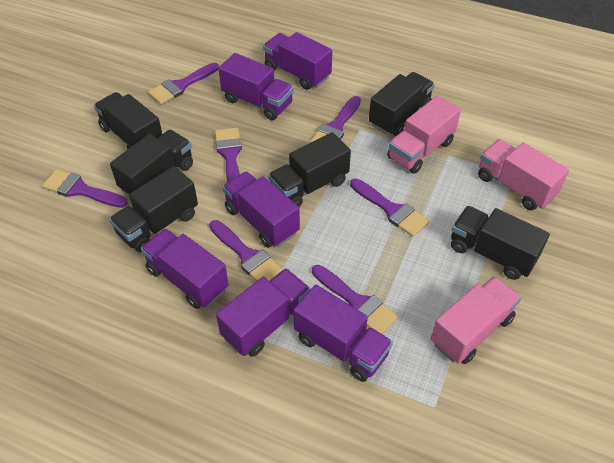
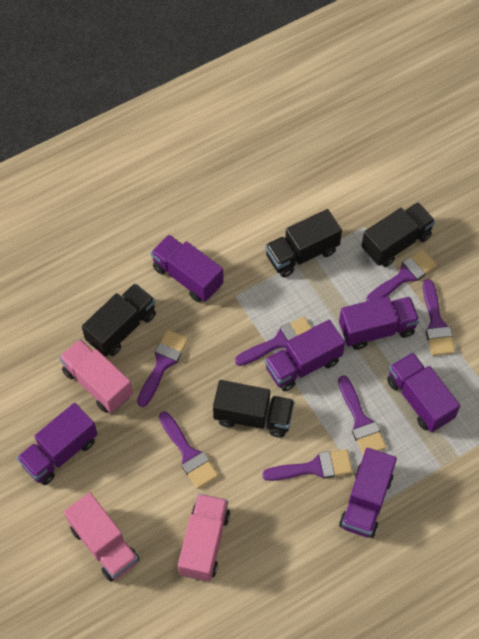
black truck: 6 -> 4

